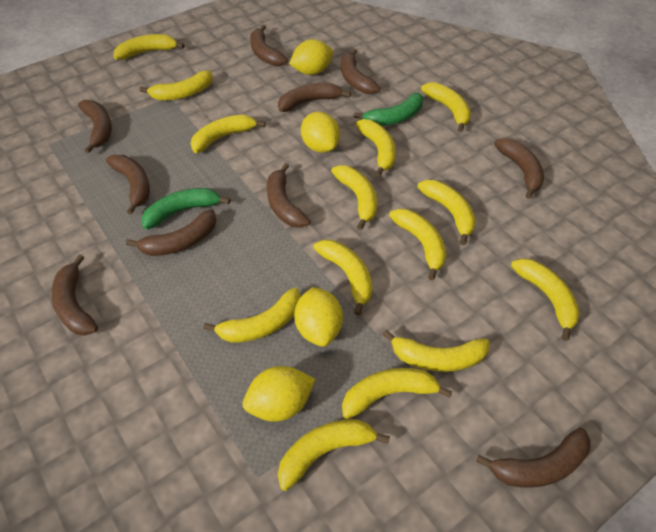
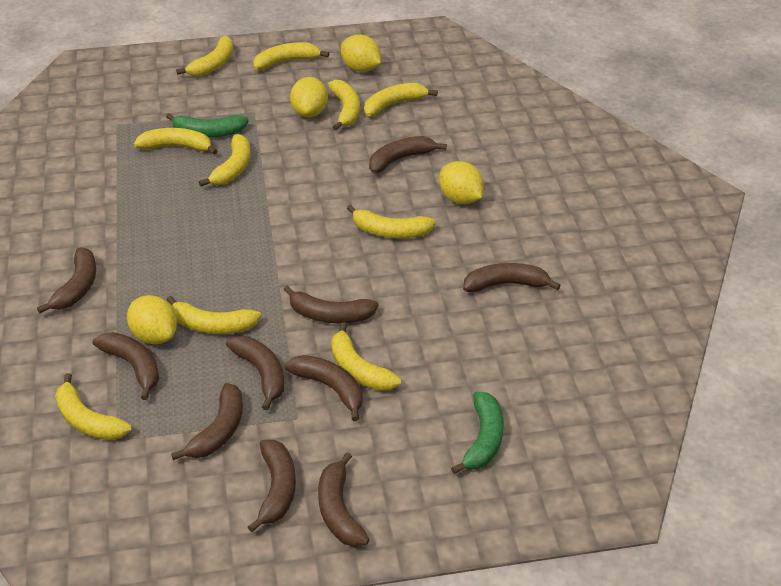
yellow banana: 14 -> 10

